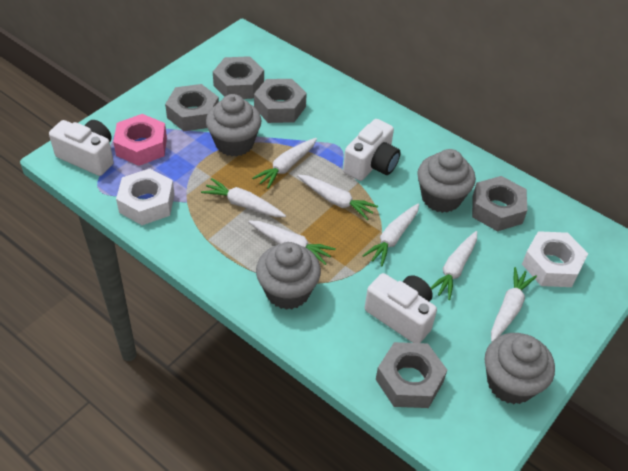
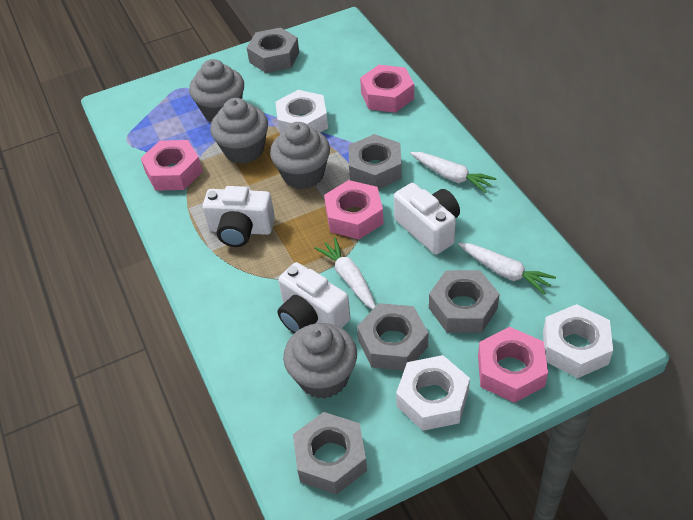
pink nut: 1 -> 4
white carrot: 7 -> 3
white nut: 2 -> 3

